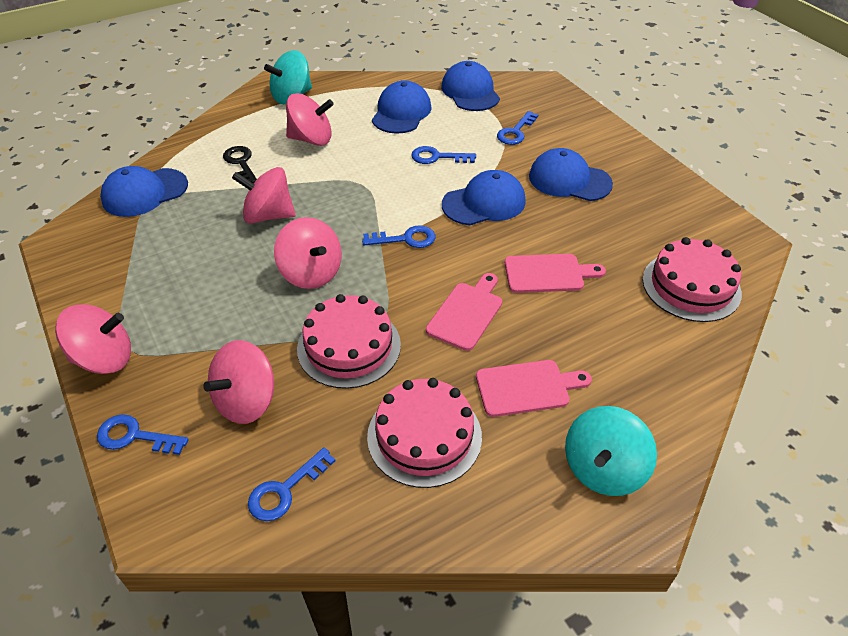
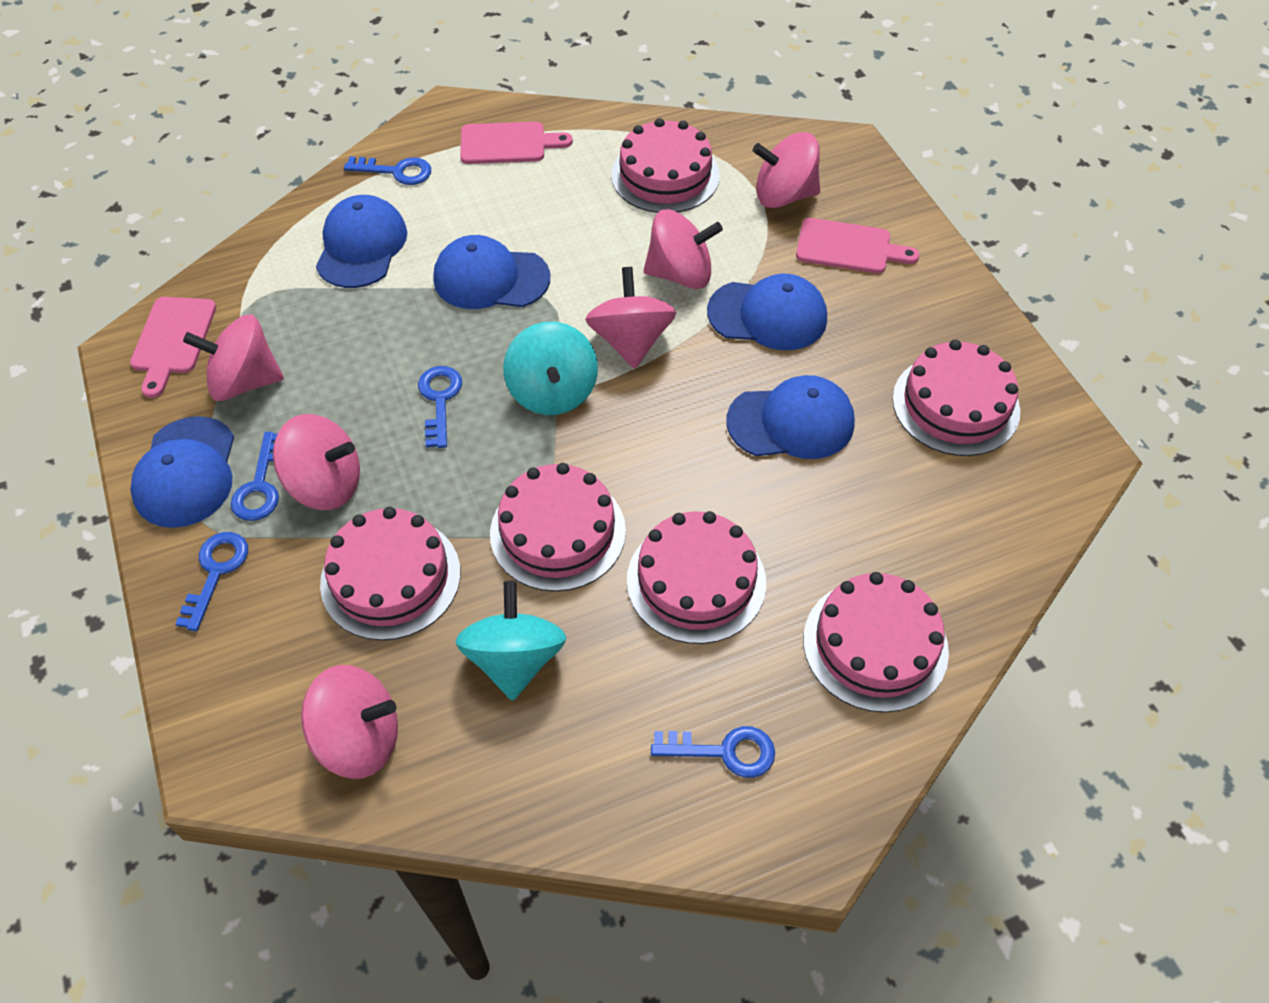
black key: 1 -> 0
pink cake: 3 -> 6
pink spinning top: 5 -> 6

